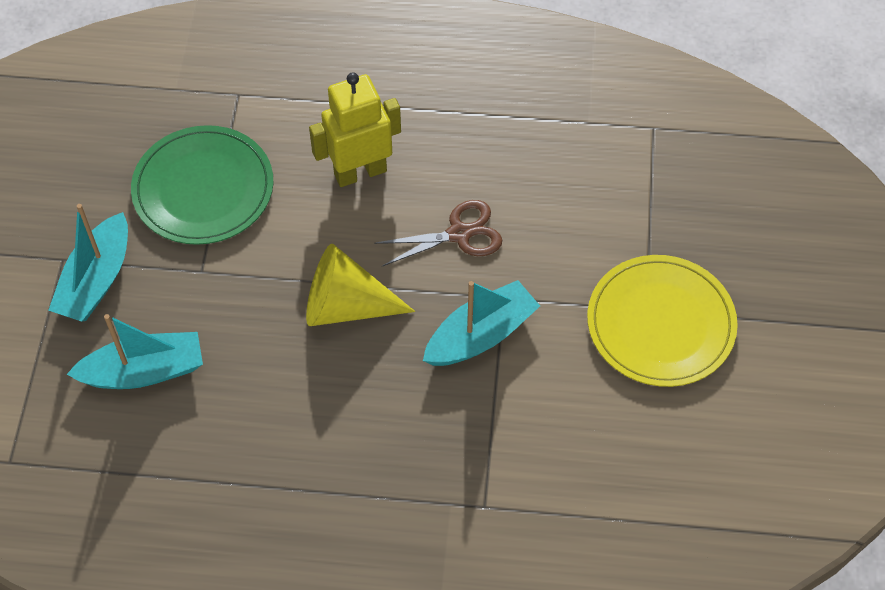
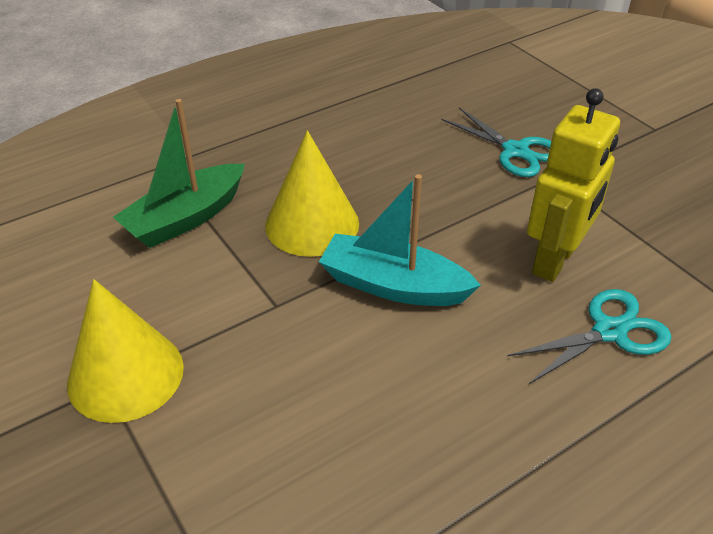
brown scissors: 1 -> 0
green boat: 0 -> 1
green plate: 1 -> 0
turquoise boat: 3 -> 1
turquoise scissors: 0 -> 2
yellow cone: 1 -> 2
yellow plate: 1 -> 0

